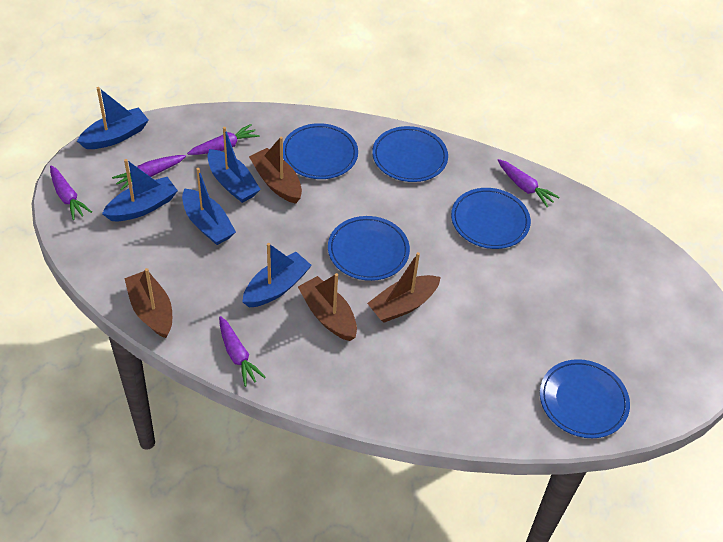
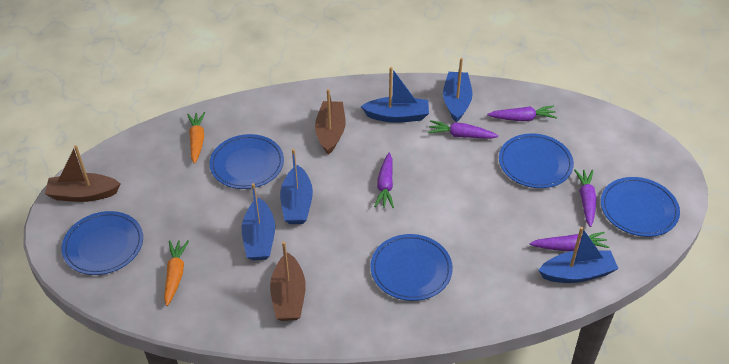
brown boat: 4 -> 3
orange carrot: 0 -> 2

